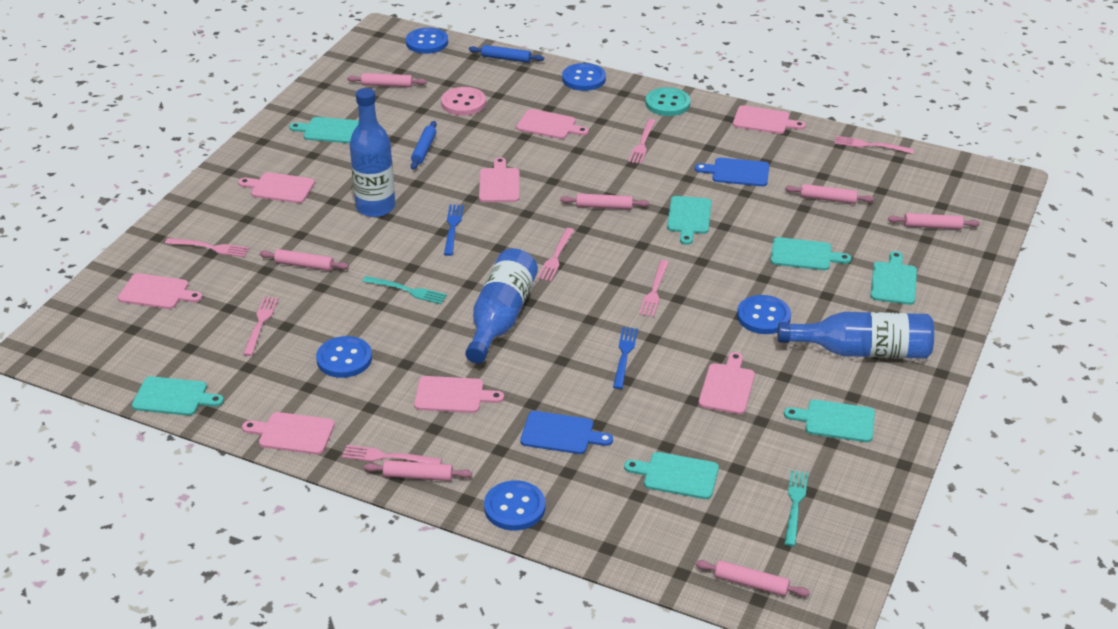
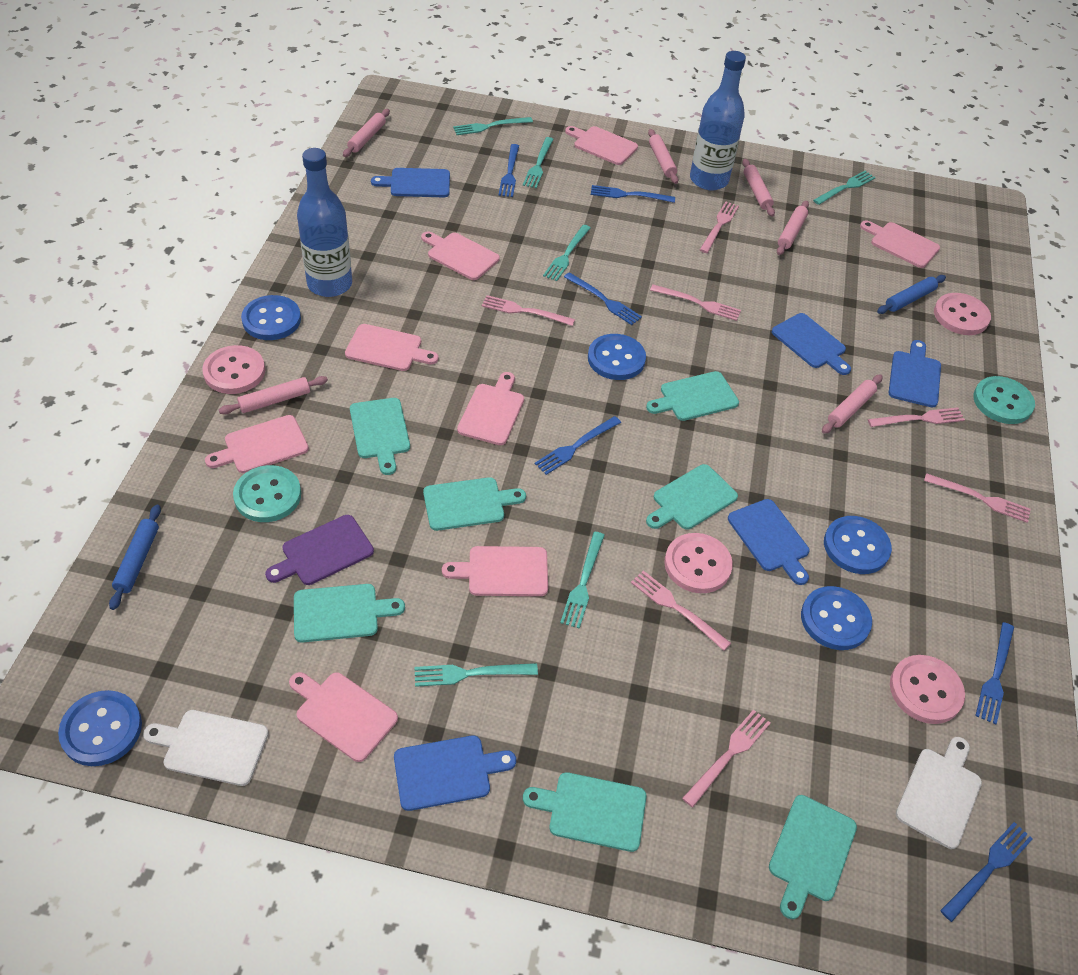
blue bottle: 3 -> 2
blue cutting board: 2 -> 5
blue fork: 2 -> 6
pink button: 1 -> 4
pink rolling pin: 7 -> 6
purple cutting board: 0 -> 1
turquoise button: 1 -> 2
turquoise fork: 2 -> 6
white cutting board: 0 -> 2

